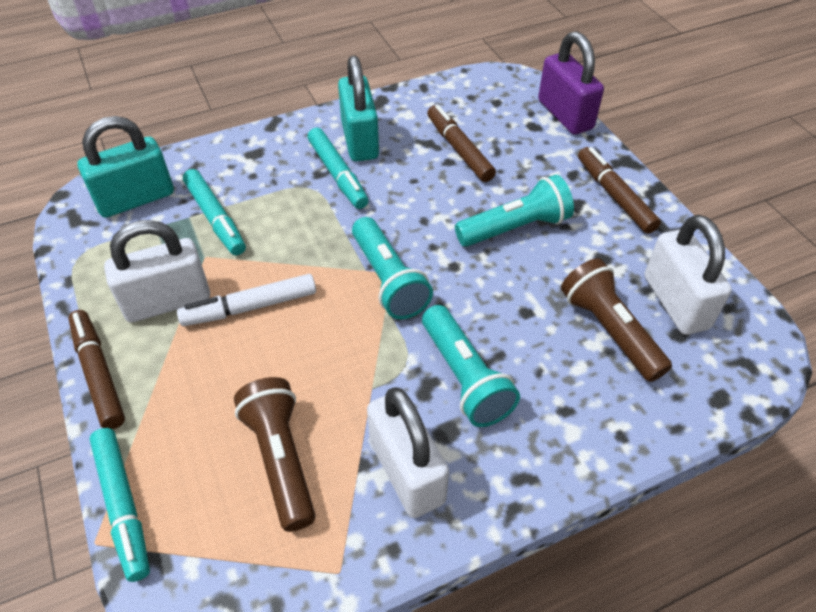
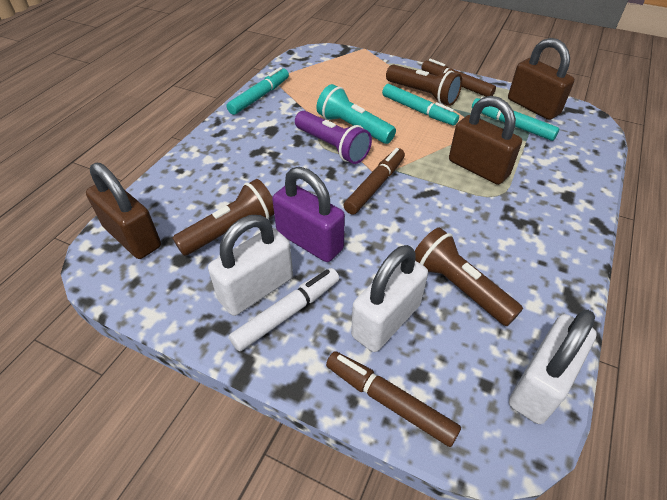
brown flashlight: 2 -> 3
brown padlock: 0 -> 3
purple flashlight: 0 -> 1
turquoise flashlight: 3 -> 1
turquoise padlock: 2 -> 0

